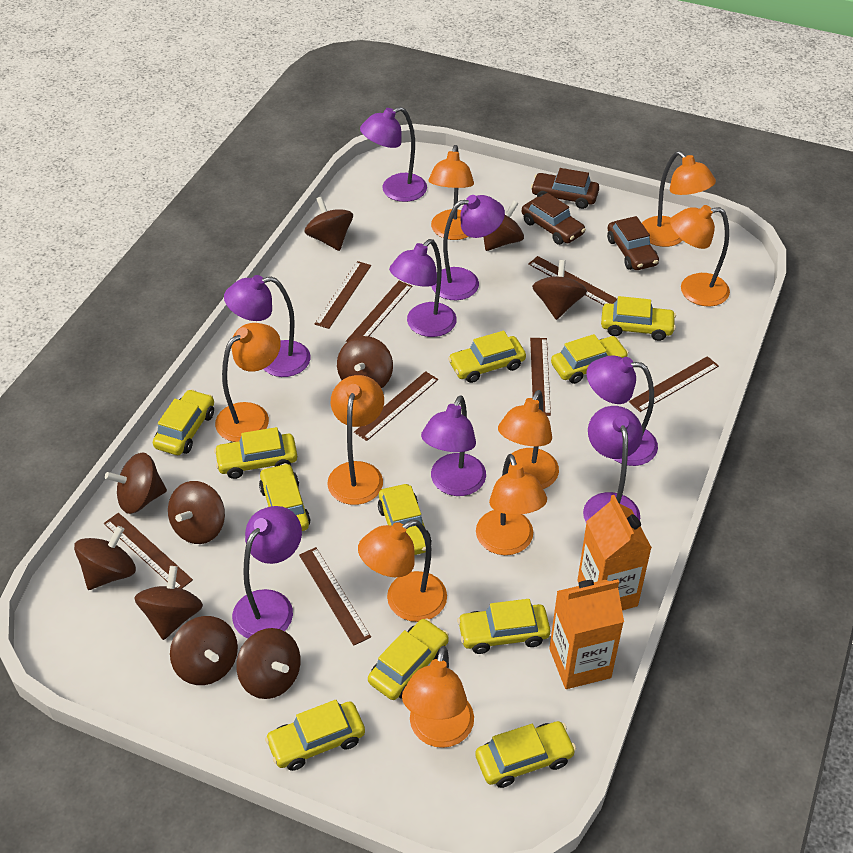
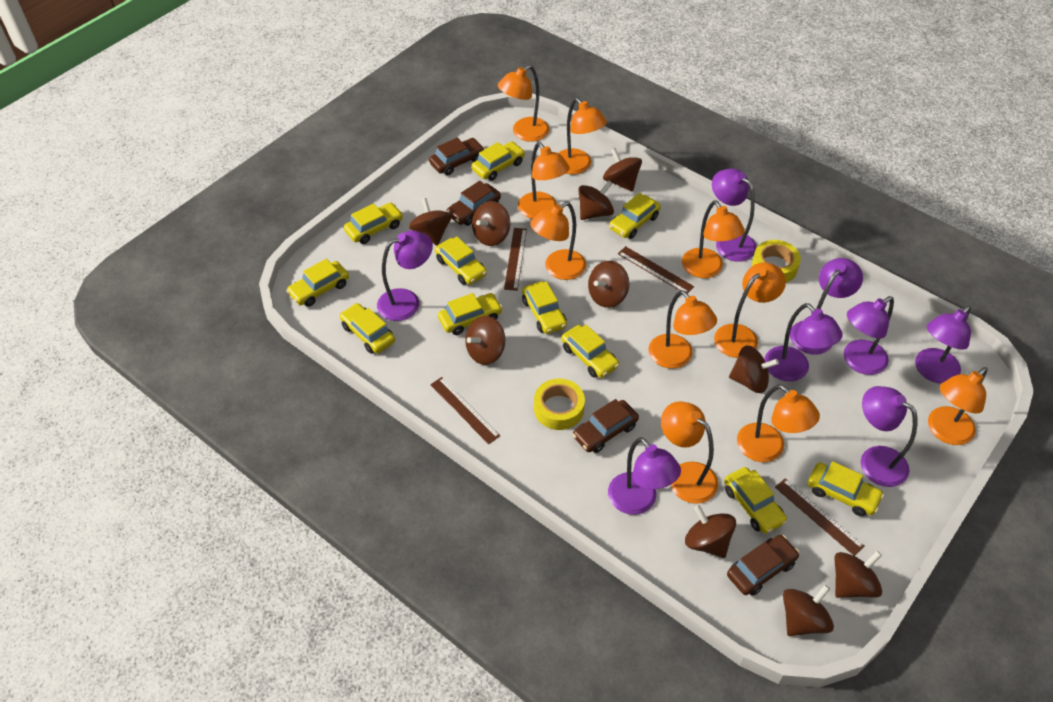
brown car: 3 -> 4
brown ruler: 8 -> 4
orange carton: 2 -> 0
orange lamp: 9 -> 10
yellow tape: 0 -> 2

